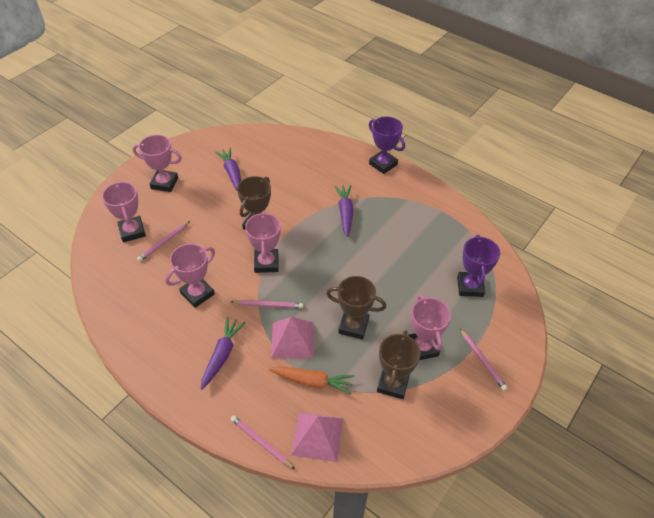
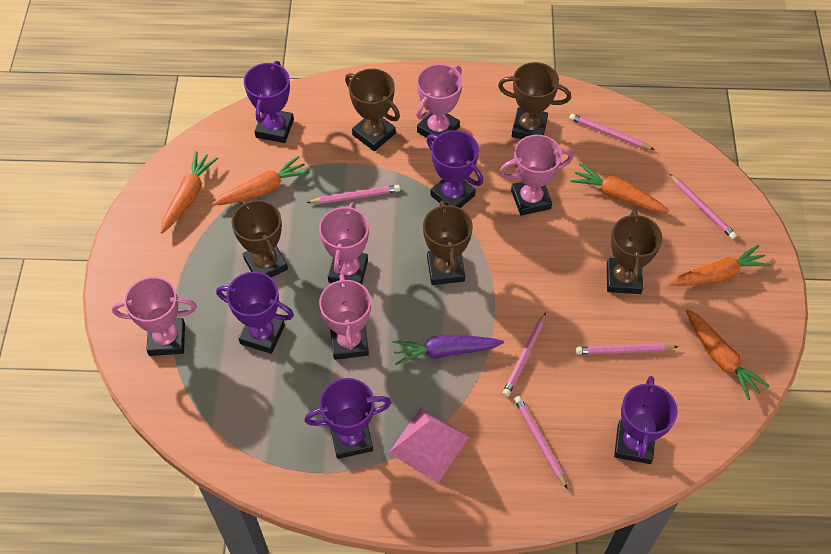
brown trophy: 3 -> 5
orange carrot: 1 -> 5
pink pencil: 4 -> 6
pink pyramid: 2 -> 1
purple carrot: 3 -> 1
purple trophy: 2 -> 5

